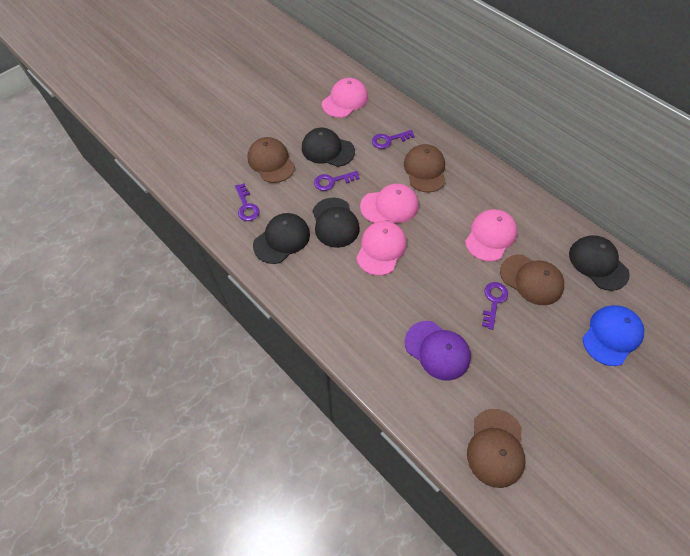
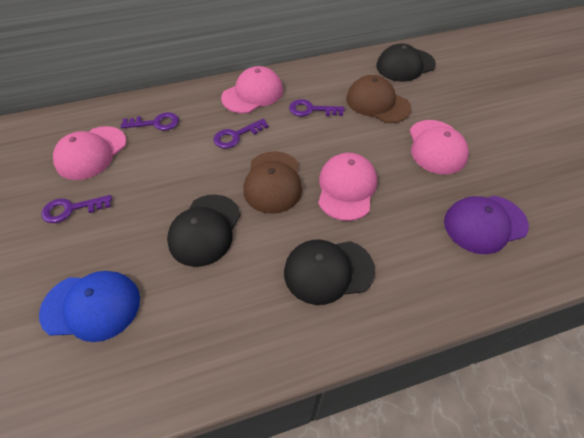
black cap: 4 -> 3
brown cap: 4 -> 2

